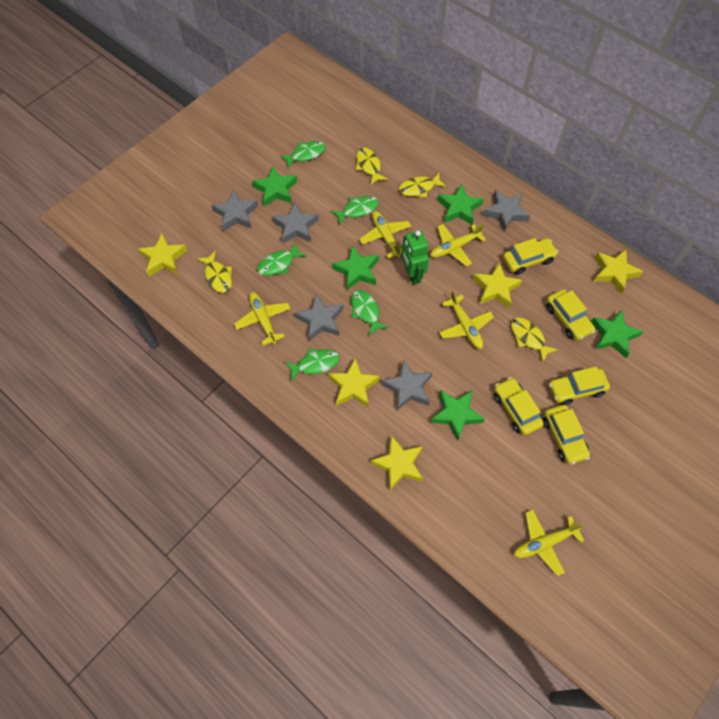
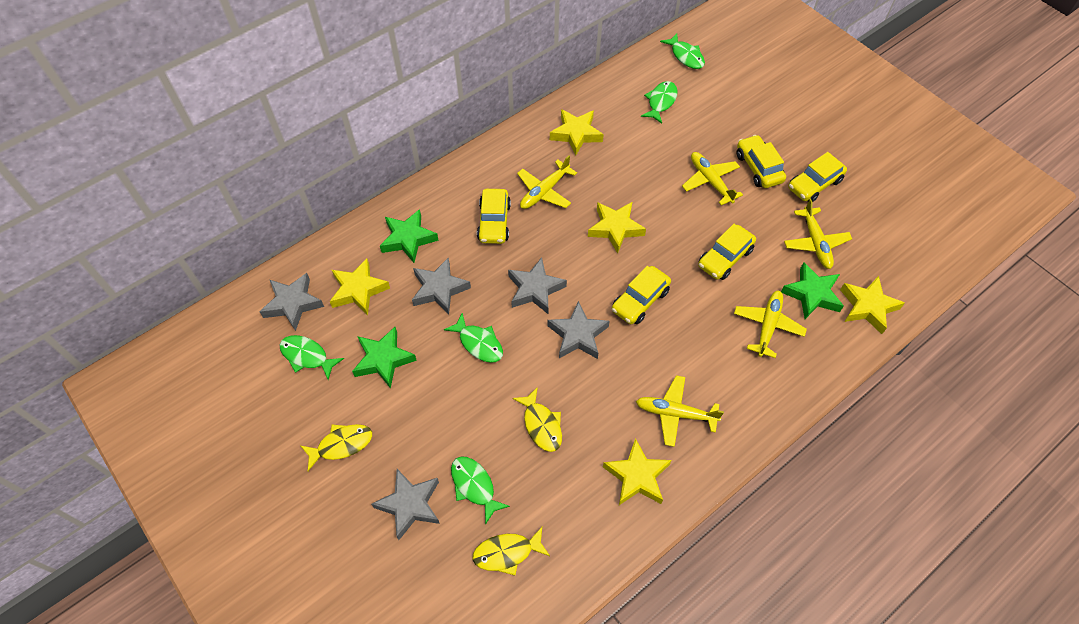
green robot: 1 -> 0
green star: 5 -> 3
yellow fish: 4 -> 3

